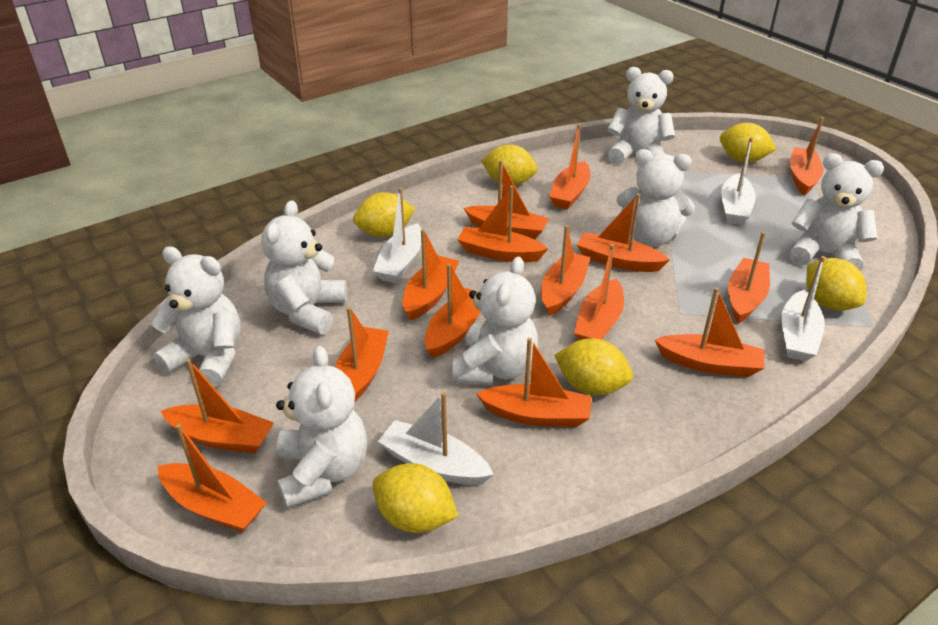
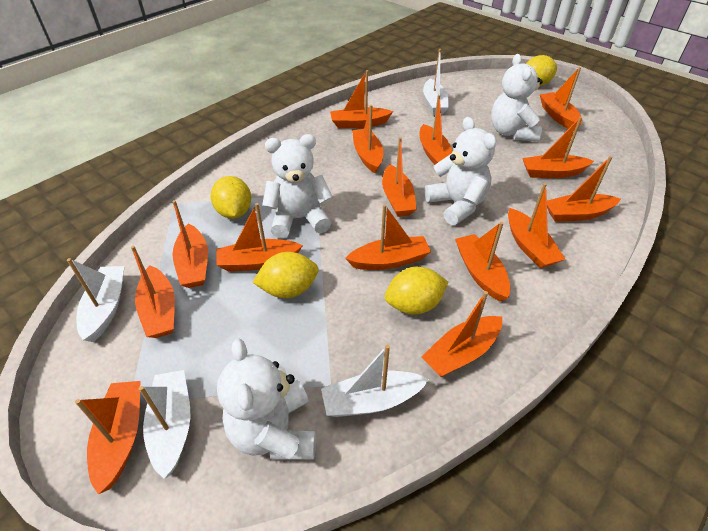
white teddy bear: 7 -> 4
yellow lemon: 6 -> 4

